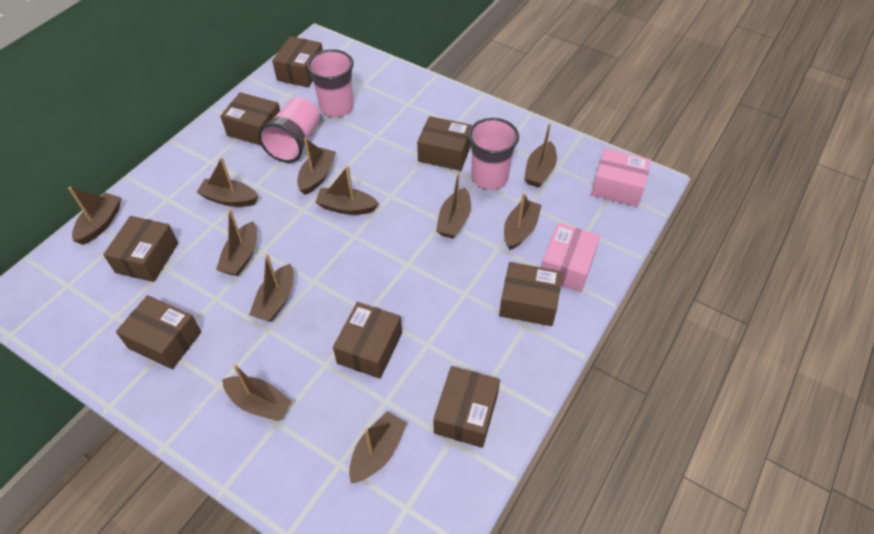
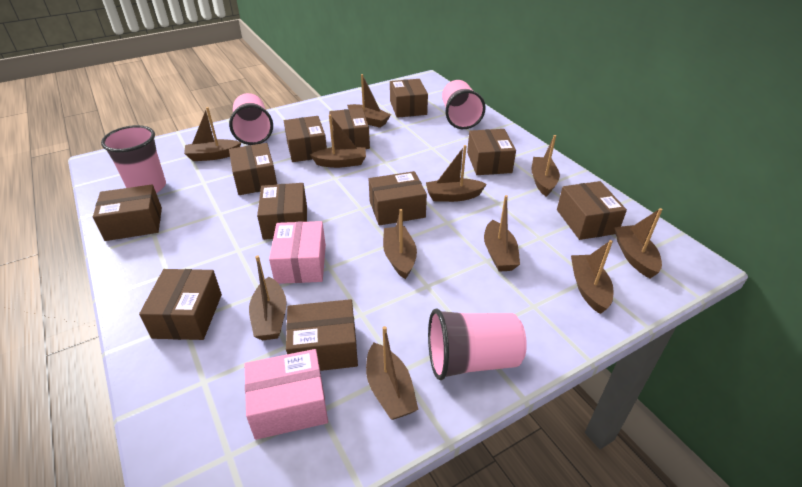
brown box: 8 -> 11
pink cup: 3 -> 4

